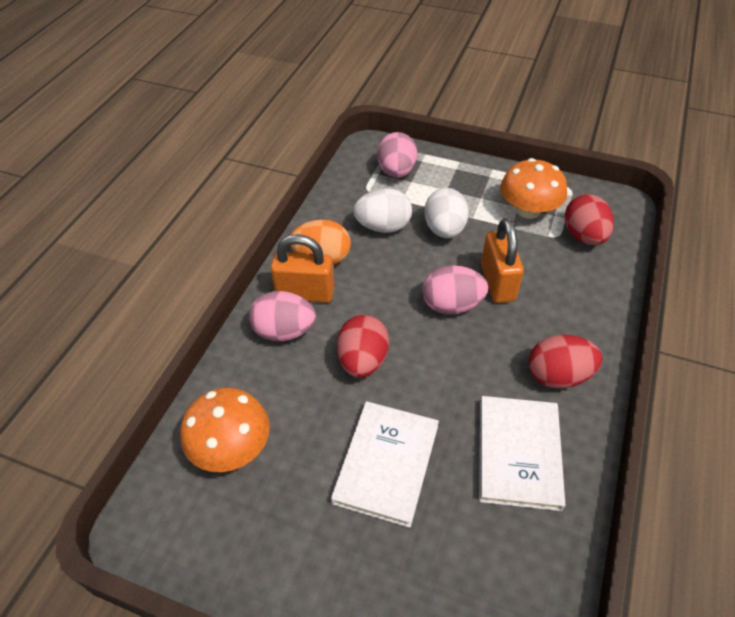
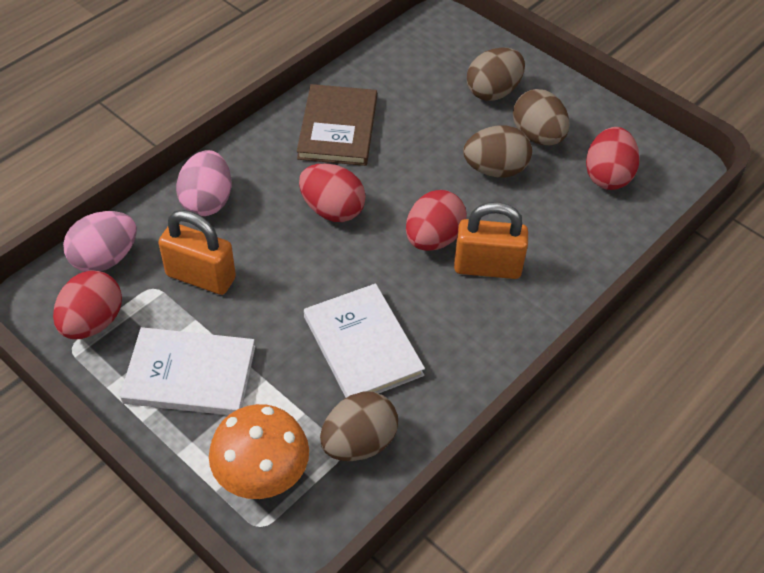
brown book: 0 -> 1
brown egg: 0 -> 4
orange egg: 1 -> 0
orange mushroom: 2 -> 1
pink egg: 3 -> 2
red egg: 3 -> 4
white egg: 2 -> 0

